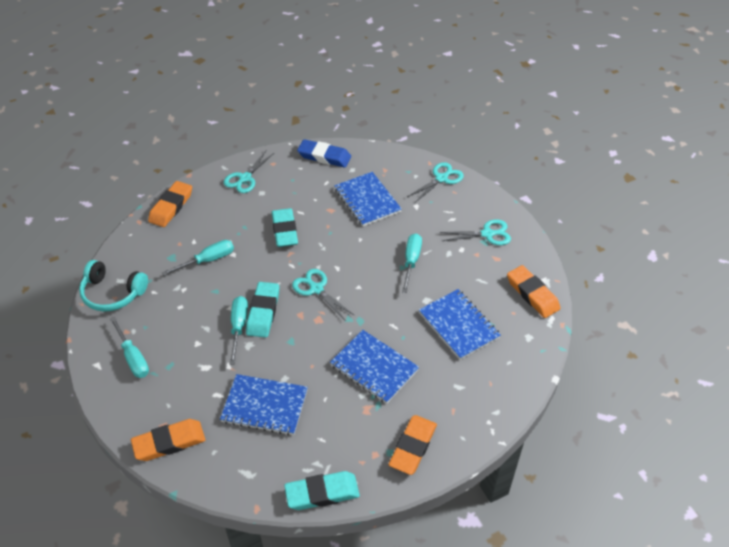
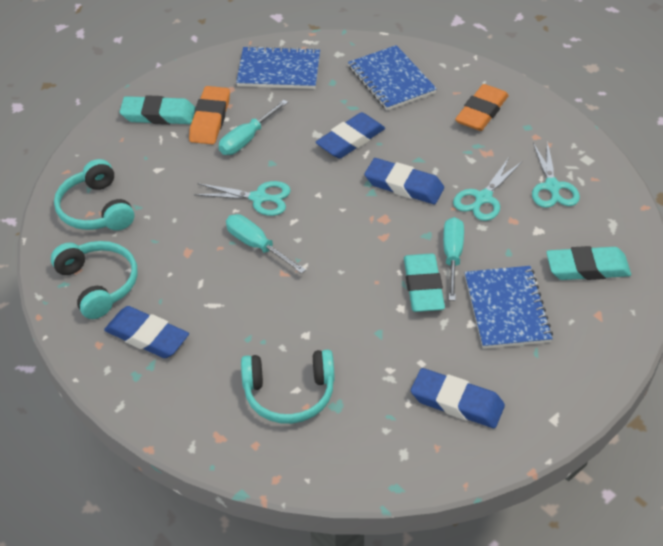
blue eraser: 1 -> 4
blue notebook: 4 -> 3
orange eraser: 4 -> 2
turquoise headphones: 1 -> 3
turquoise scissors: 4 -> 3
turquoise screwdriver: 4 -> 3

